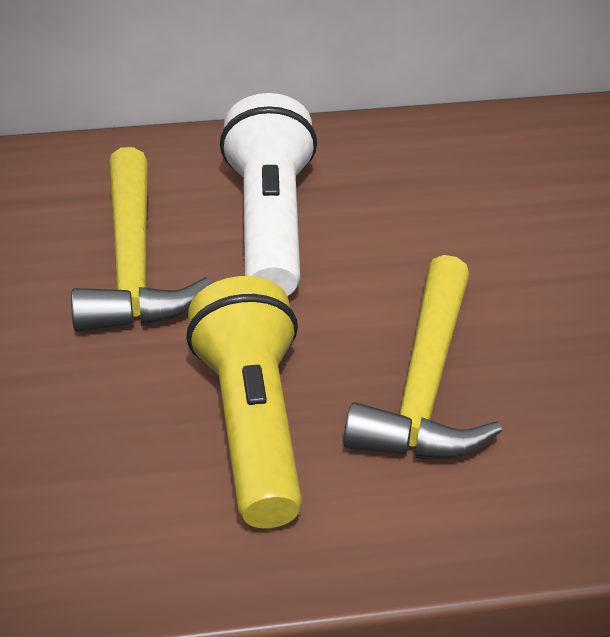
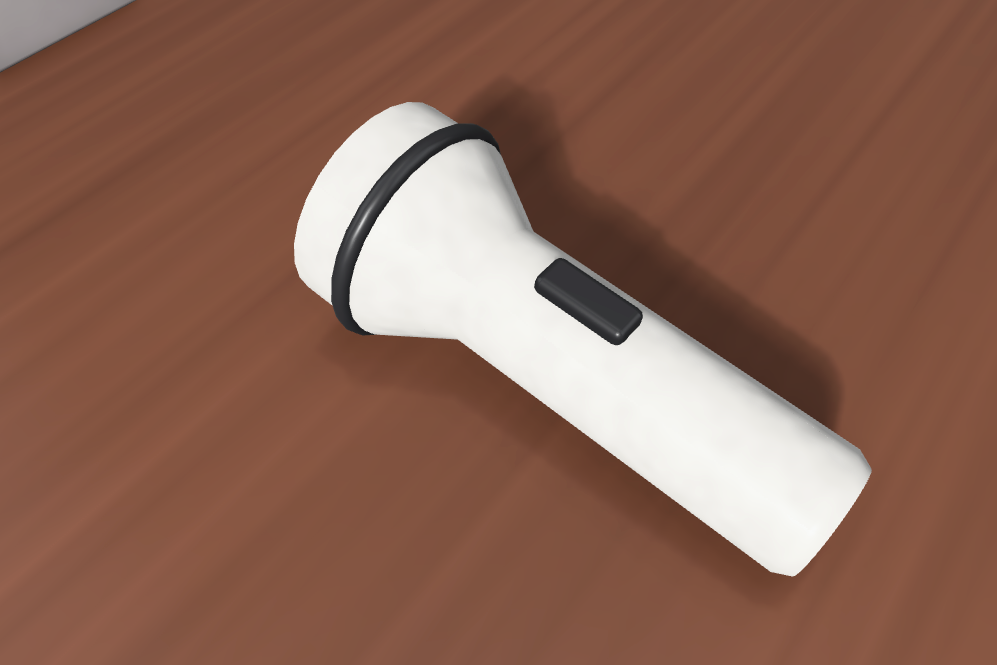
yellow flashlight: 1 -> 0
yellow hammer: 2 -> 0

